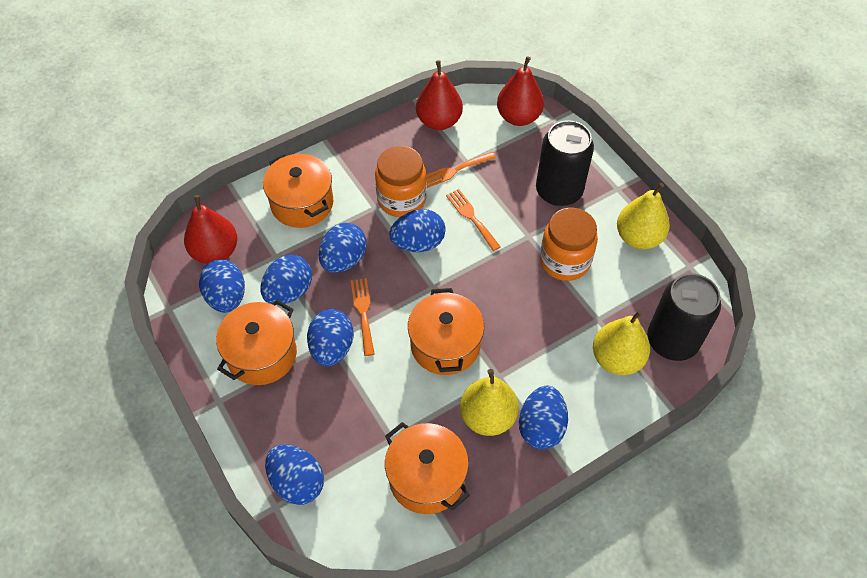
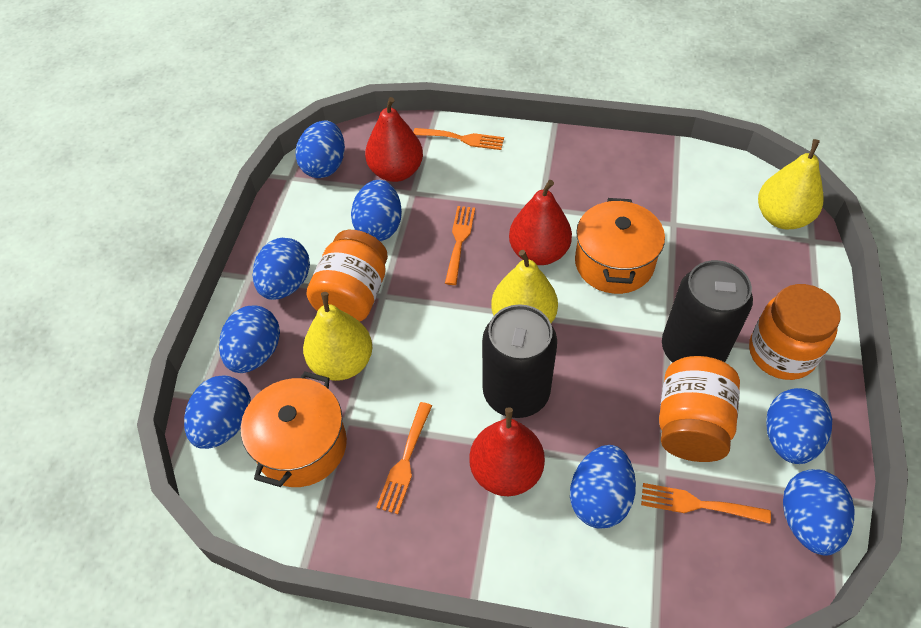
blue egg: 7 -> 8
orange fork: 3 -> 4
orange jar: 2 -> 3
orange pot: 4 -> 2

